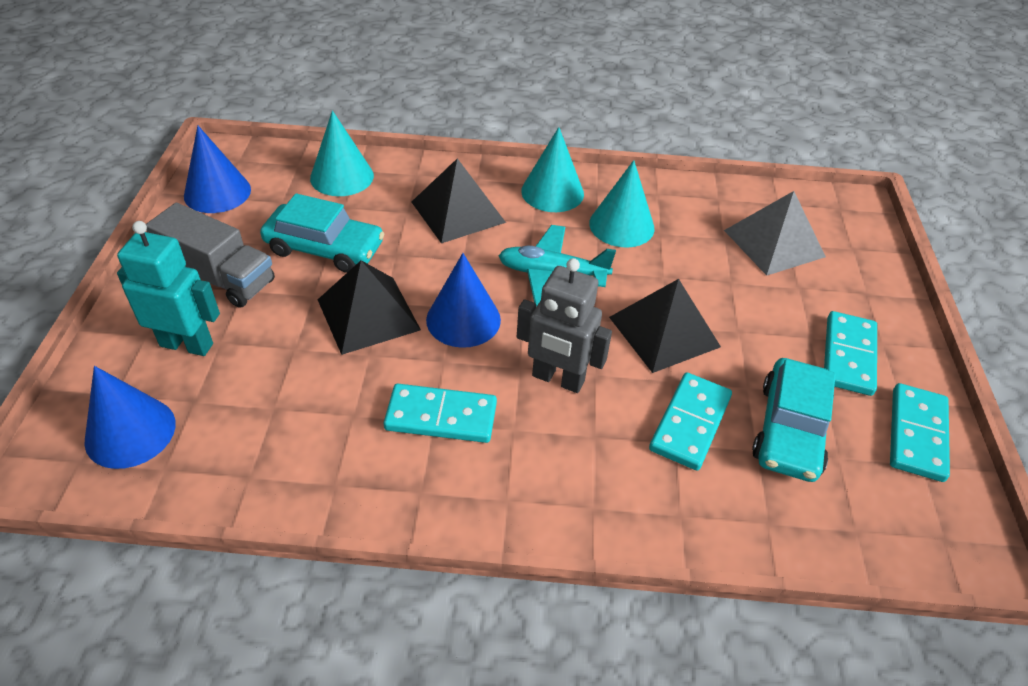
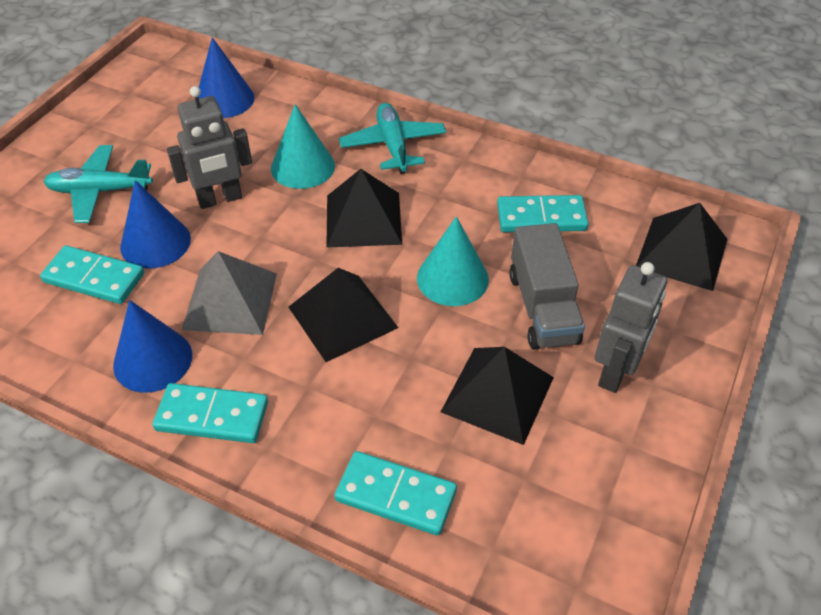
black pyramid: 3 -> 4
grey robot: 1 -> 2
turquoise car: 2 -> 0
turquoise cone: 3 -> 2
turquoise plane: 1 -> 2
turquoise robot: 1 -> 0

